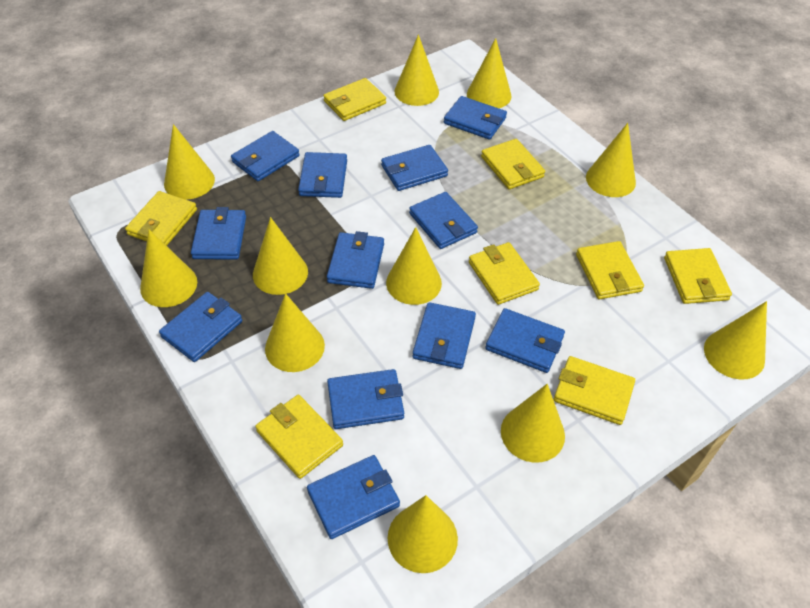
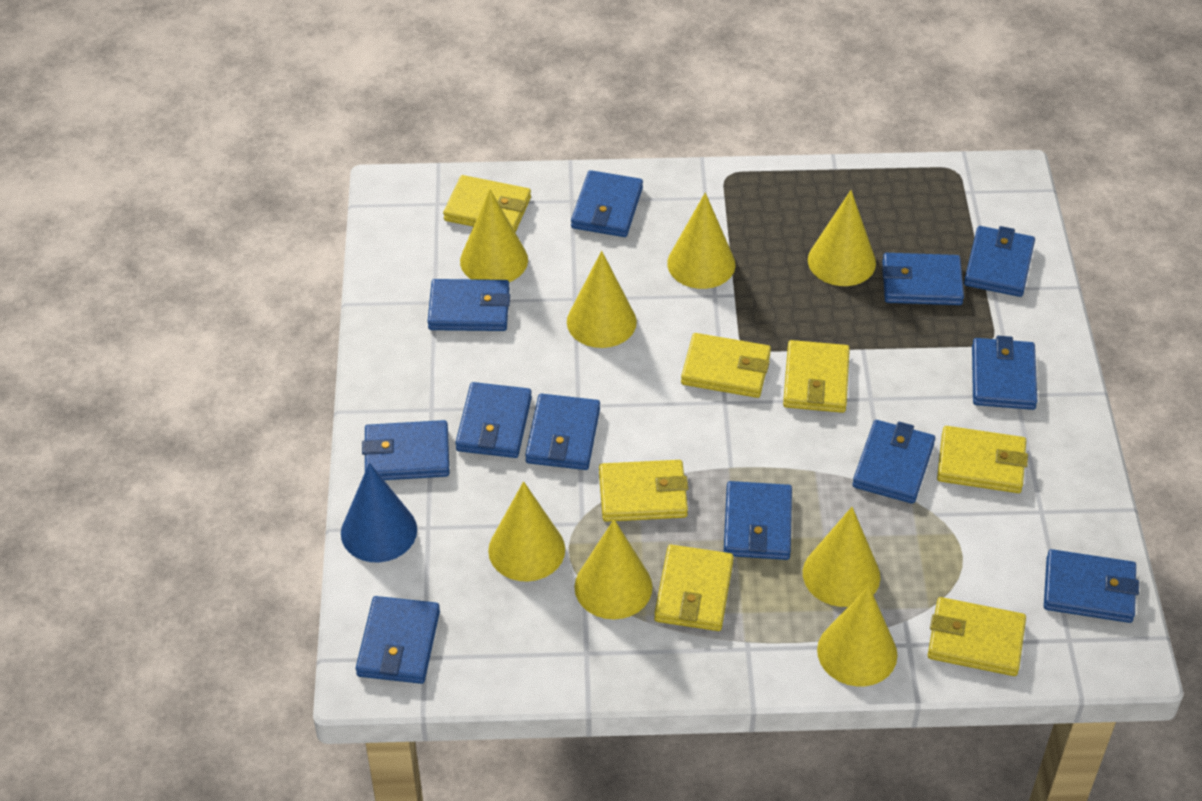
blue cone: 0 -> 1
yellow cone: 11 -> 8
yellow wallet: 8 -> 7

